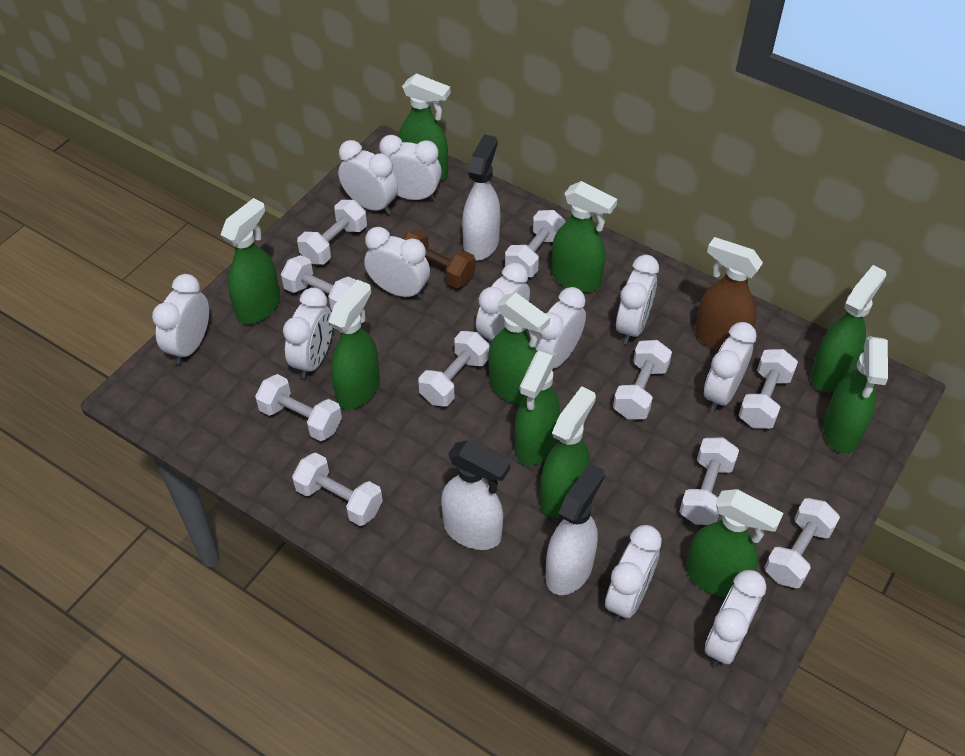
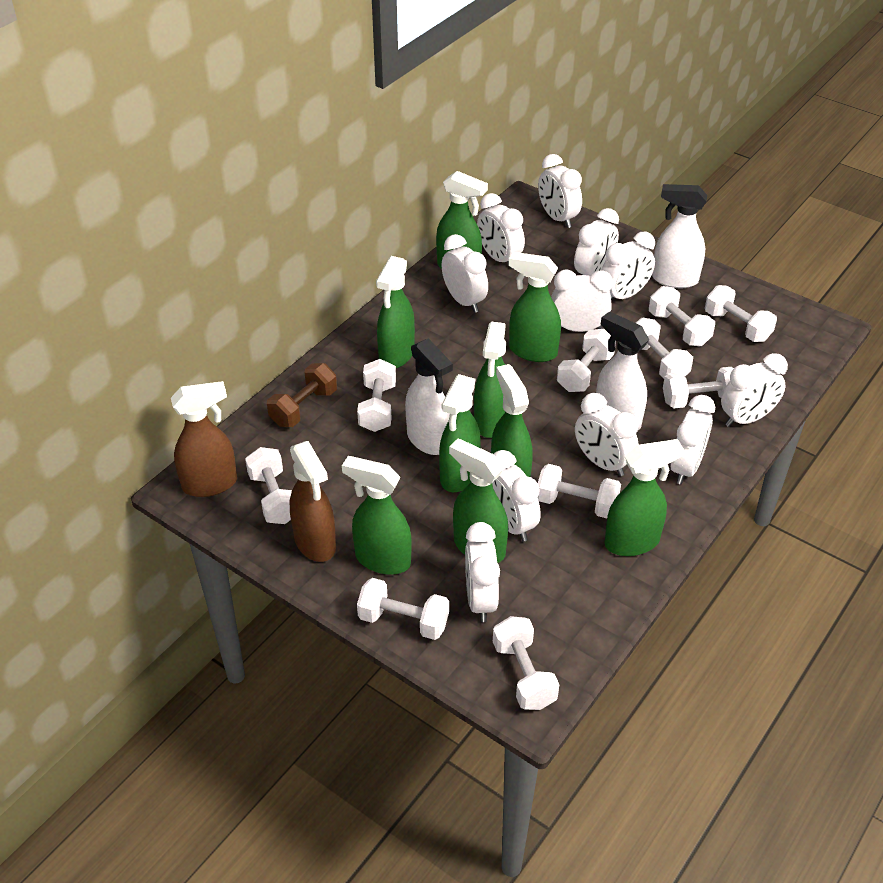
brown spray bottle: 1 -> 2
green spray bottle: 10 -> 9

